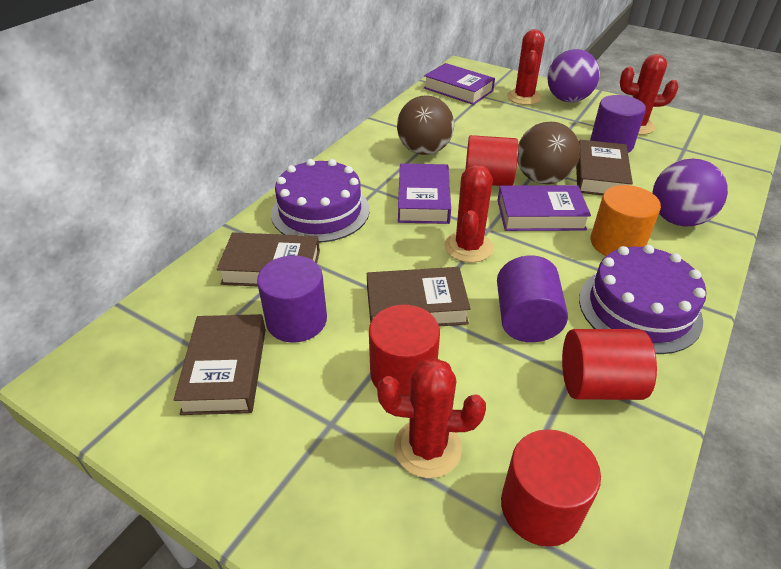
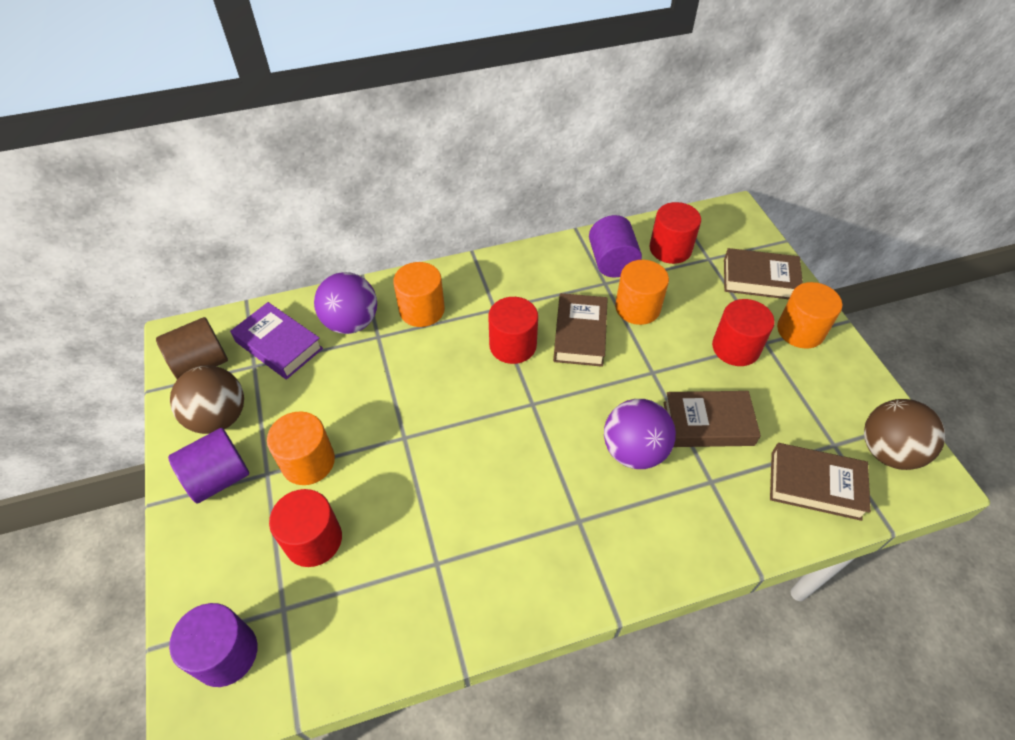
brown cylinder: 0 -> 1
orange cylinder: 1 -> 4
purple book: 3 -> 1
purple cake: 2 -> 0
red cactus: 4 -> 0

